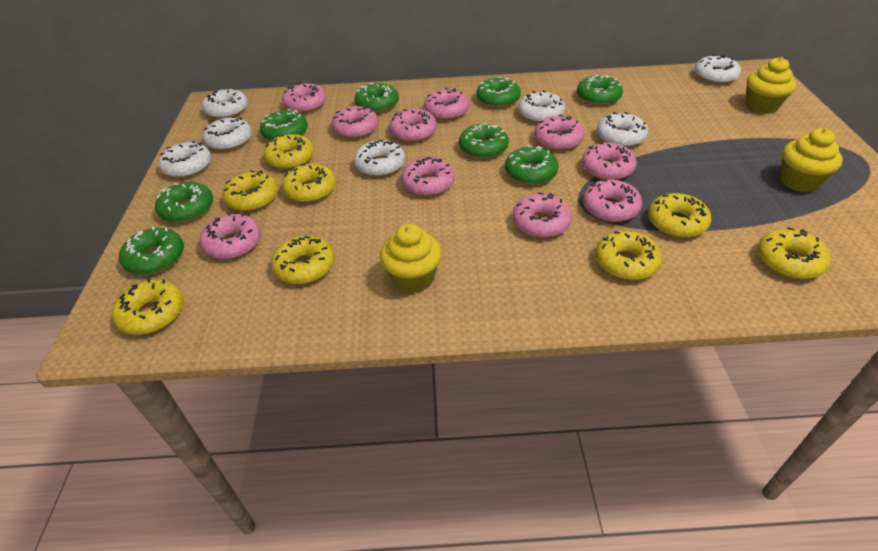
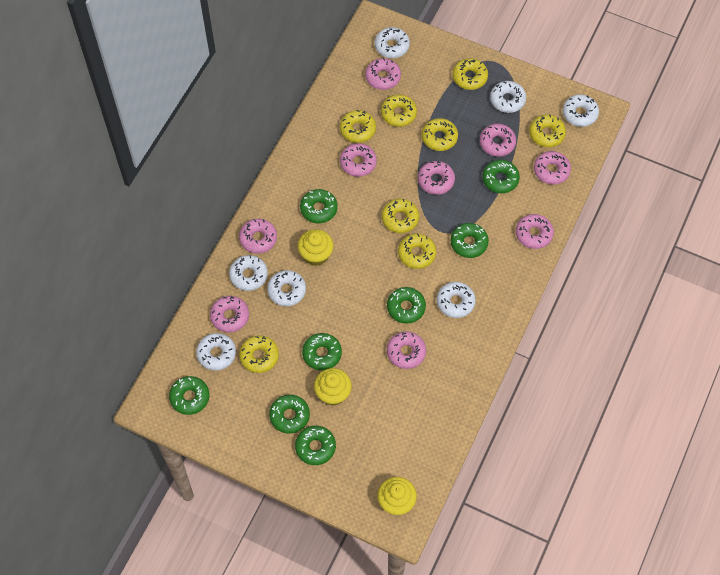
pink donut: 10 -> 9

